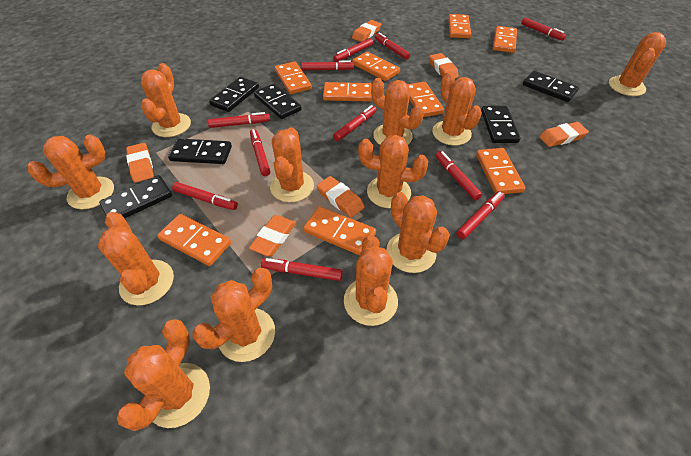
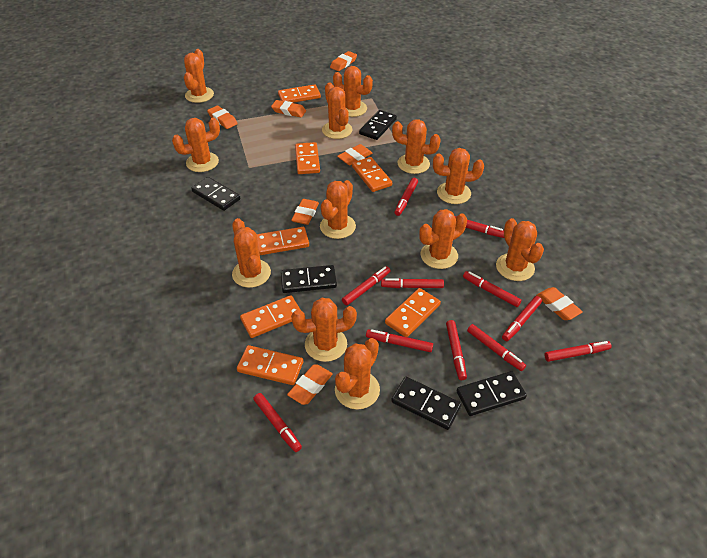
black domino: 6 -> 5
orange domino: 9 -> 7
orange eraser: 6 -> 7

